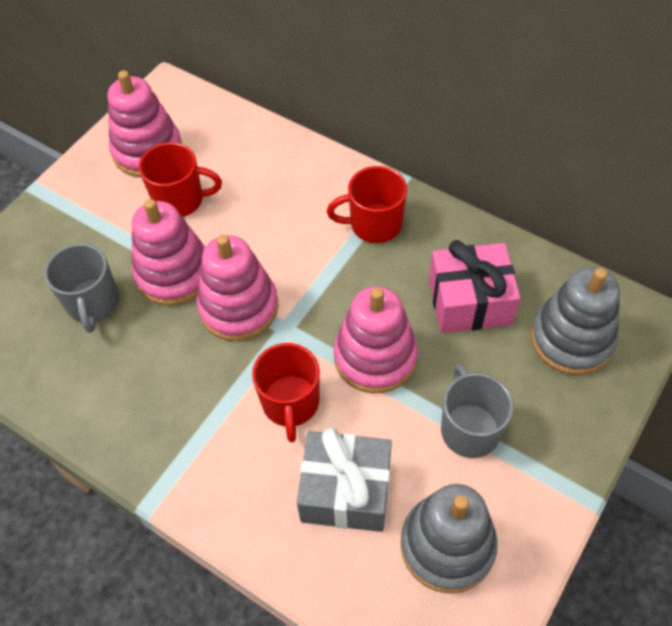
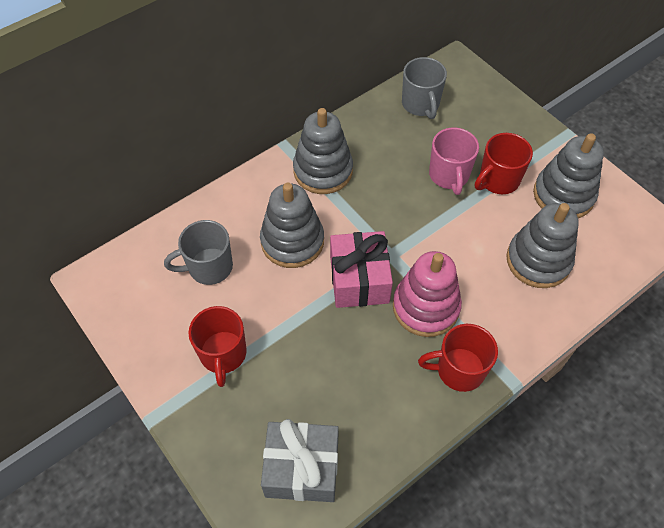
grey stacking toy: 2 -> 4
pink mug: 0 -> 1
pink stacking toy: 4 -> 1

